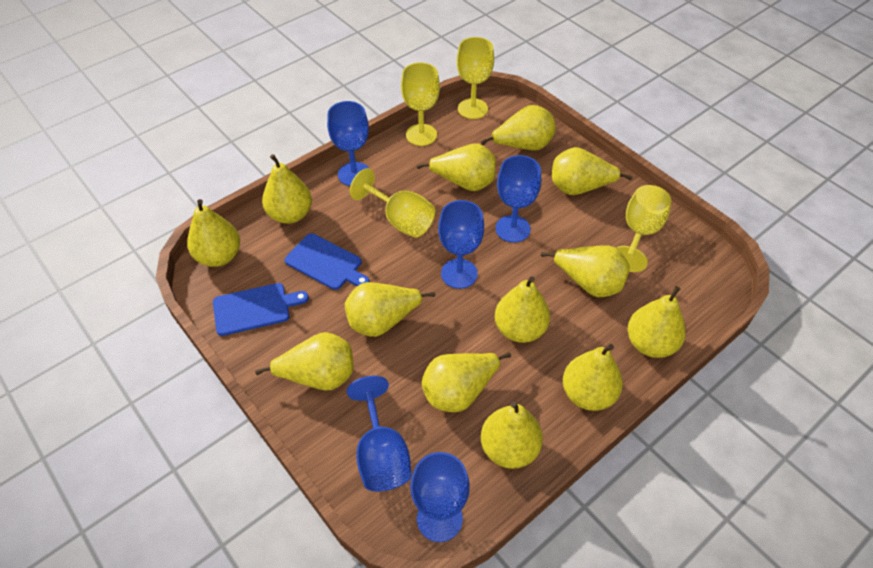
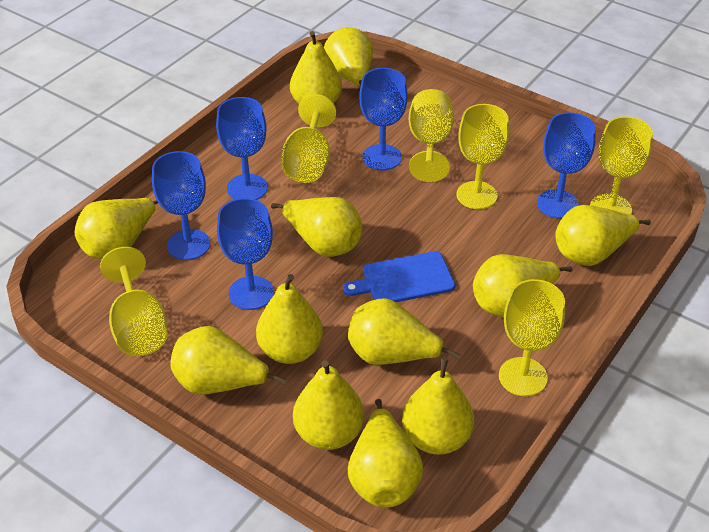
blue cutting board: 2 -> 1
yellow goblet: 4 -> 6
yellow pear: 13 -> 12

